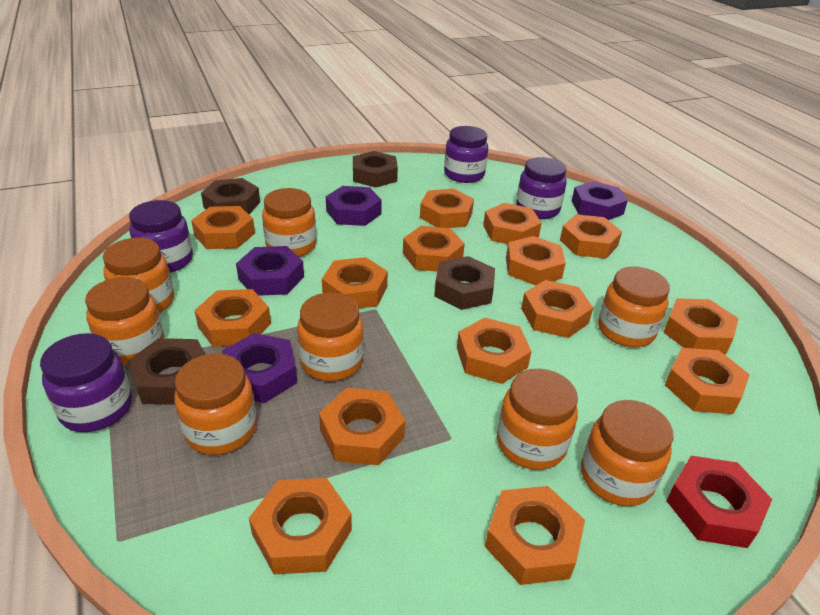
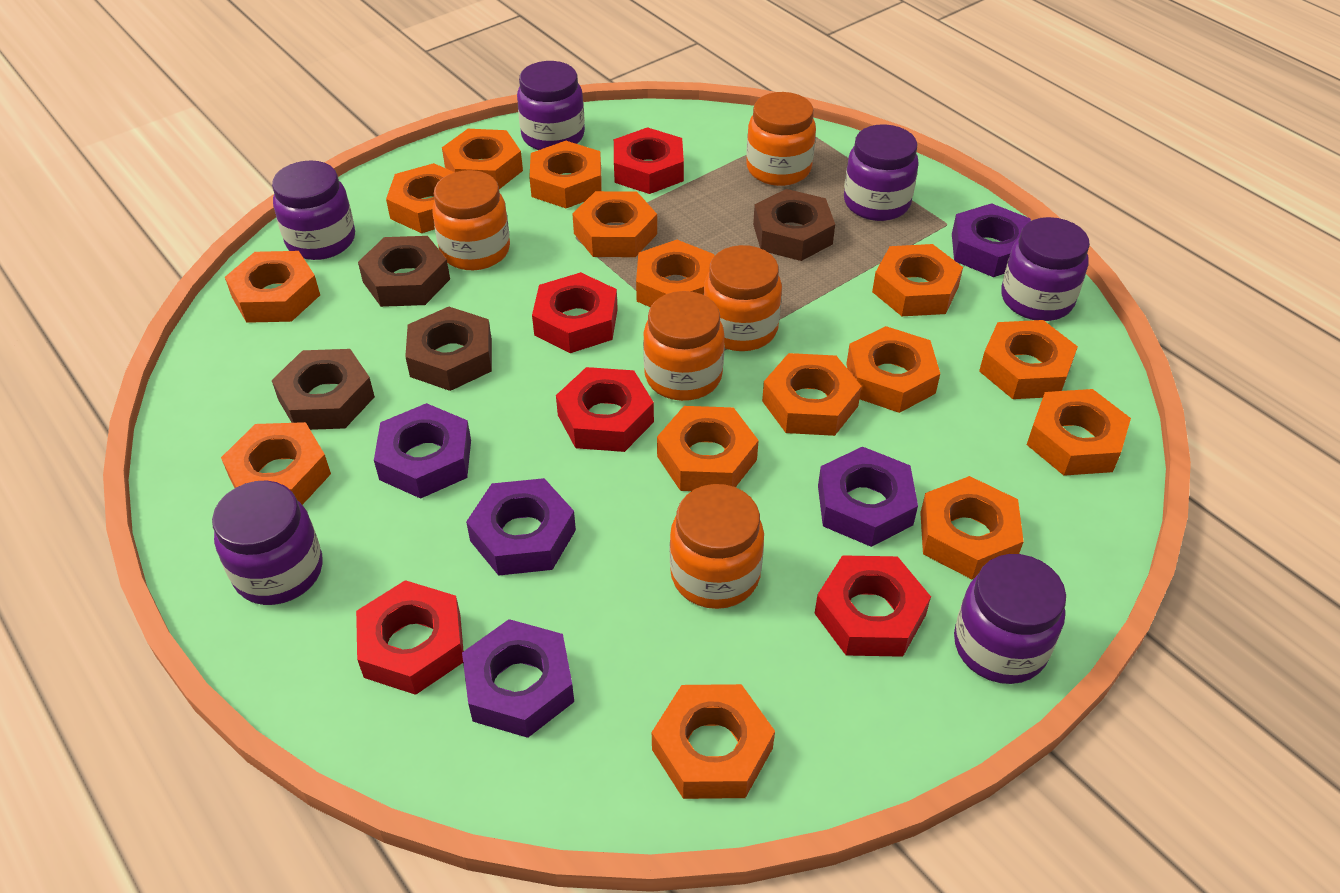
orange jar: 8 -> 5
purple jar: 4 -> 6
purple nut: 4 -> 5
red nut: 1 -> 5

